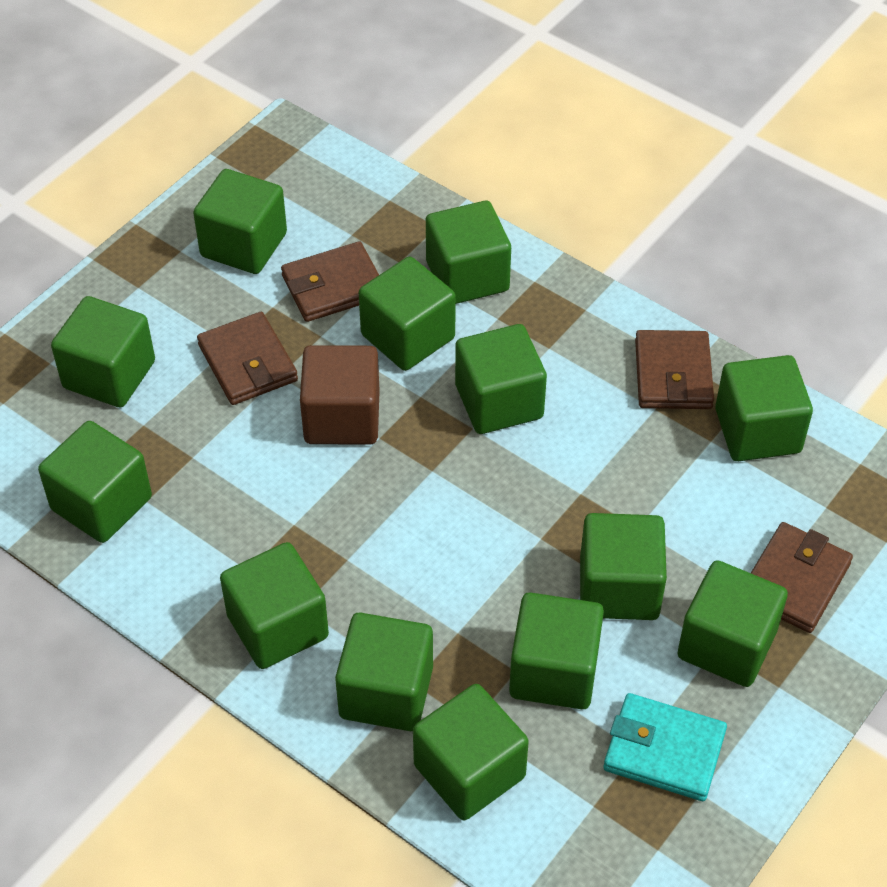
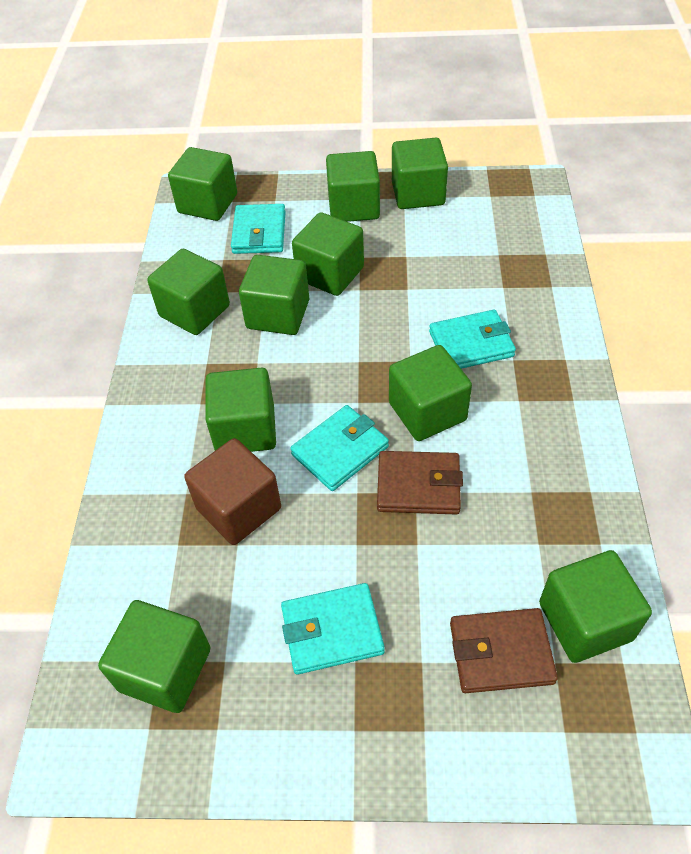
brown wallet: 4 -> 2
green cube: 13 -> 10
turquoise wallet: 1 -> 4

